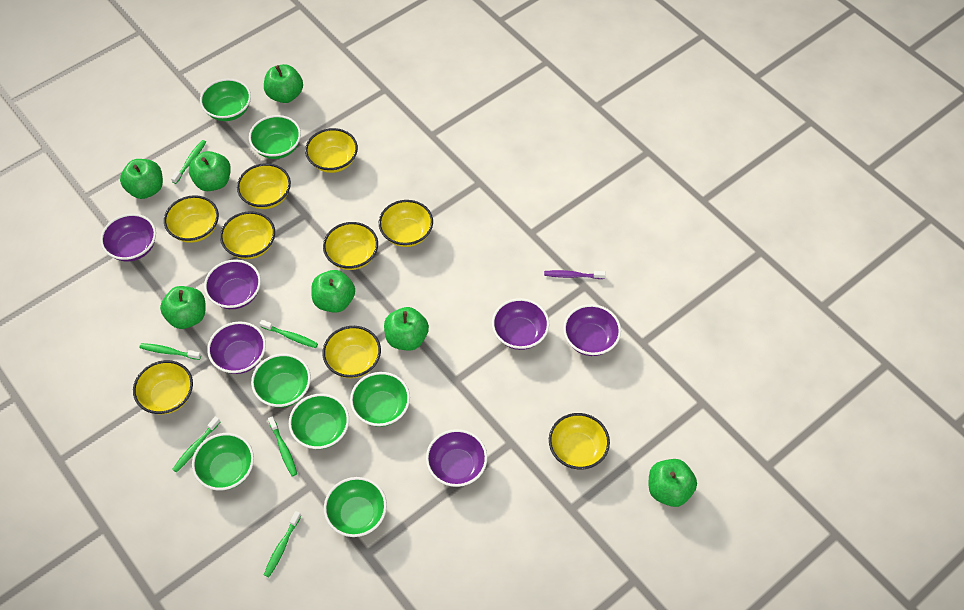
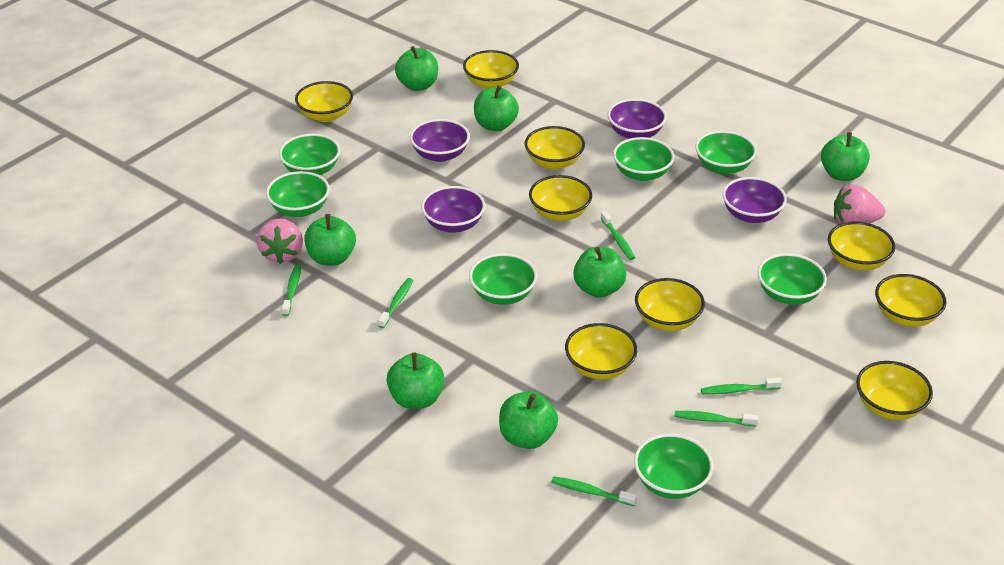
pink strawberry: 0 -> 2
purple bowl: 6 -> 4
purple toothbrush: 1 -> 0

